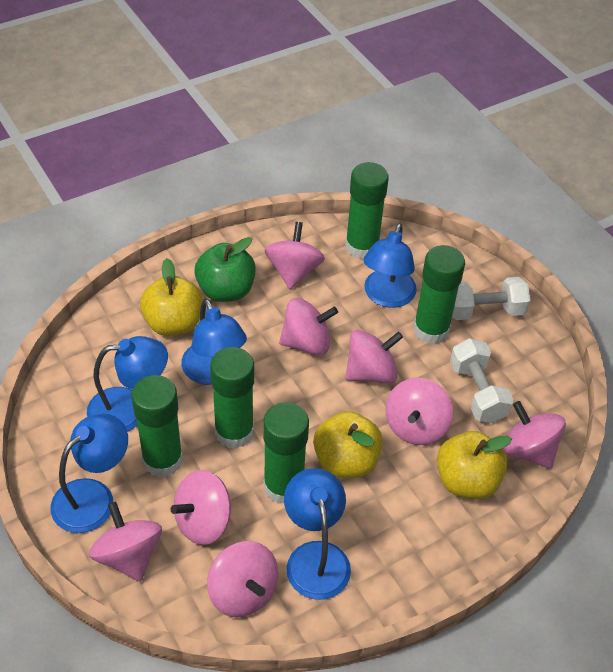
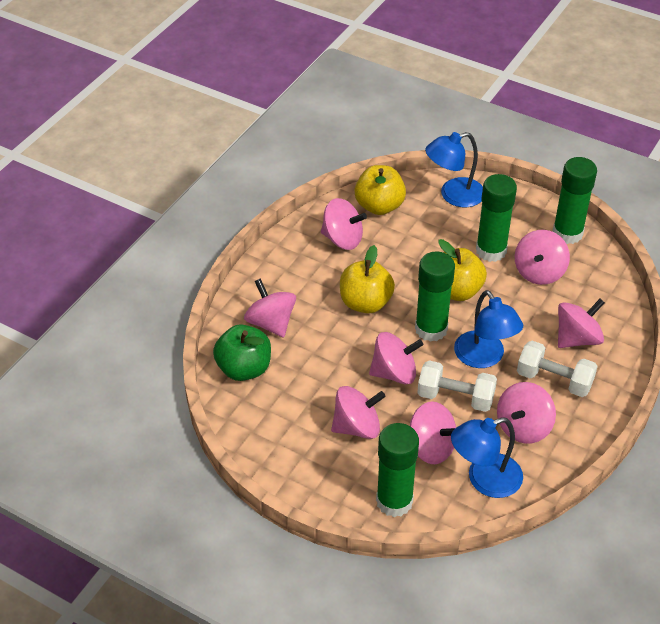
blue lamp: 5 -> 3
green glue stick: 5 -> 4

